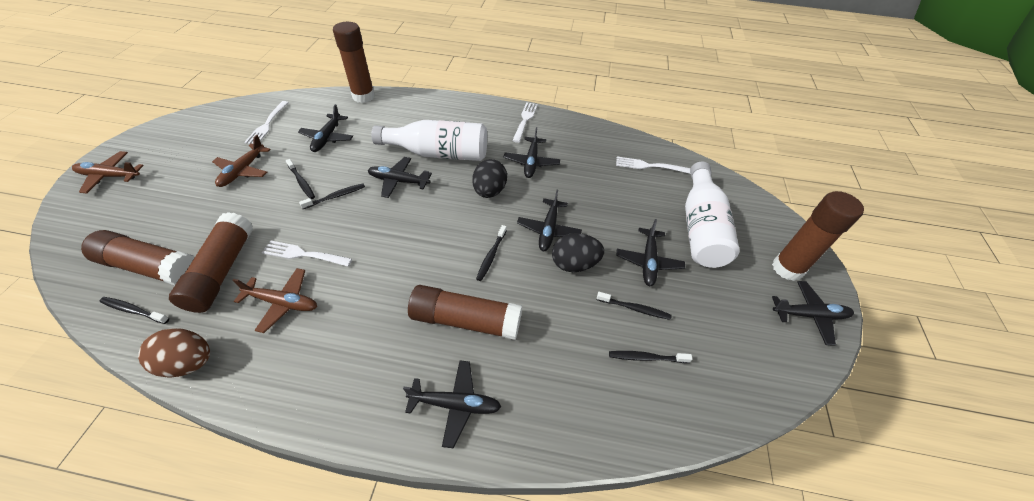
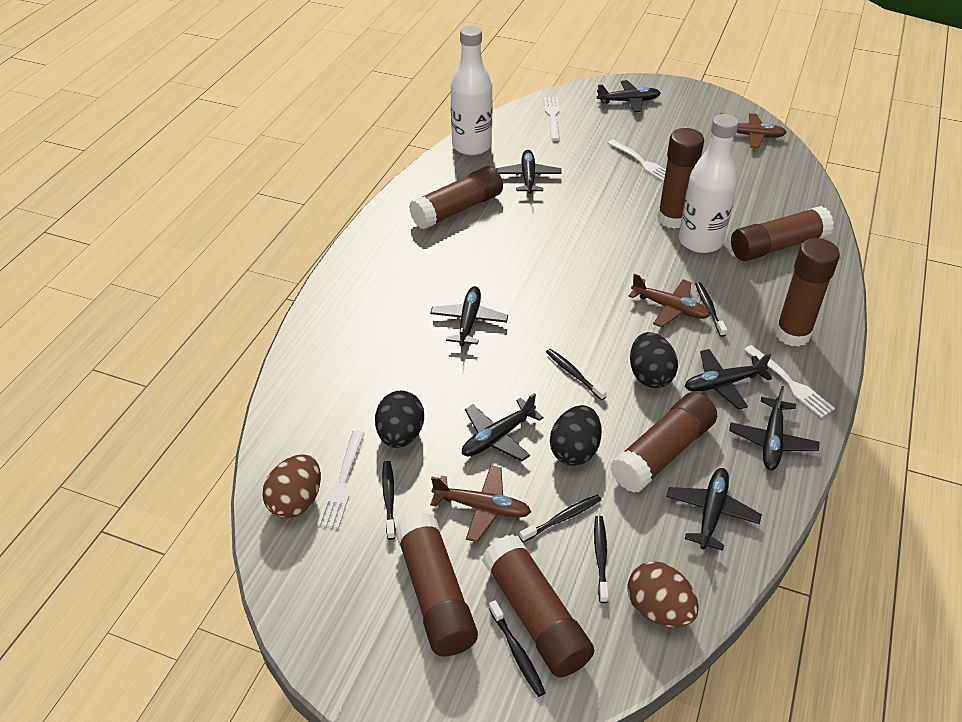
black egg: 2 -> 3
brown egg: 1 -> 2
brown glue stick: 5 -> 7

